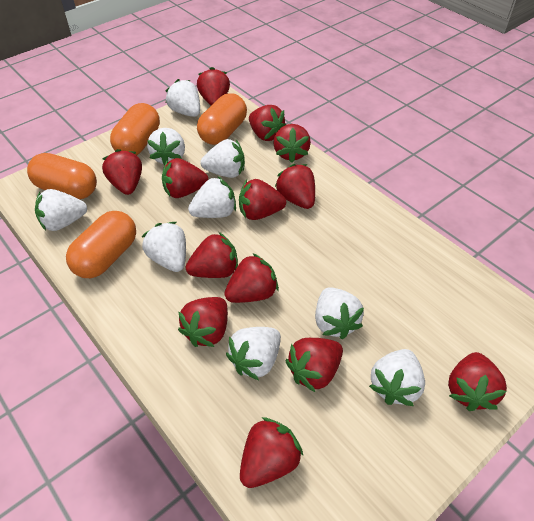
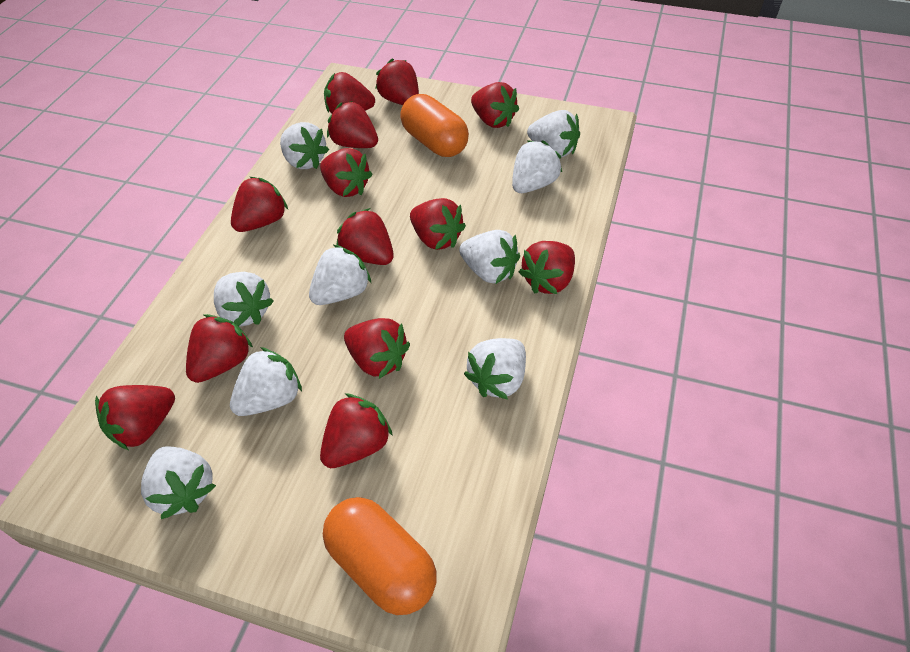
orange capsule: 4 -> 2

